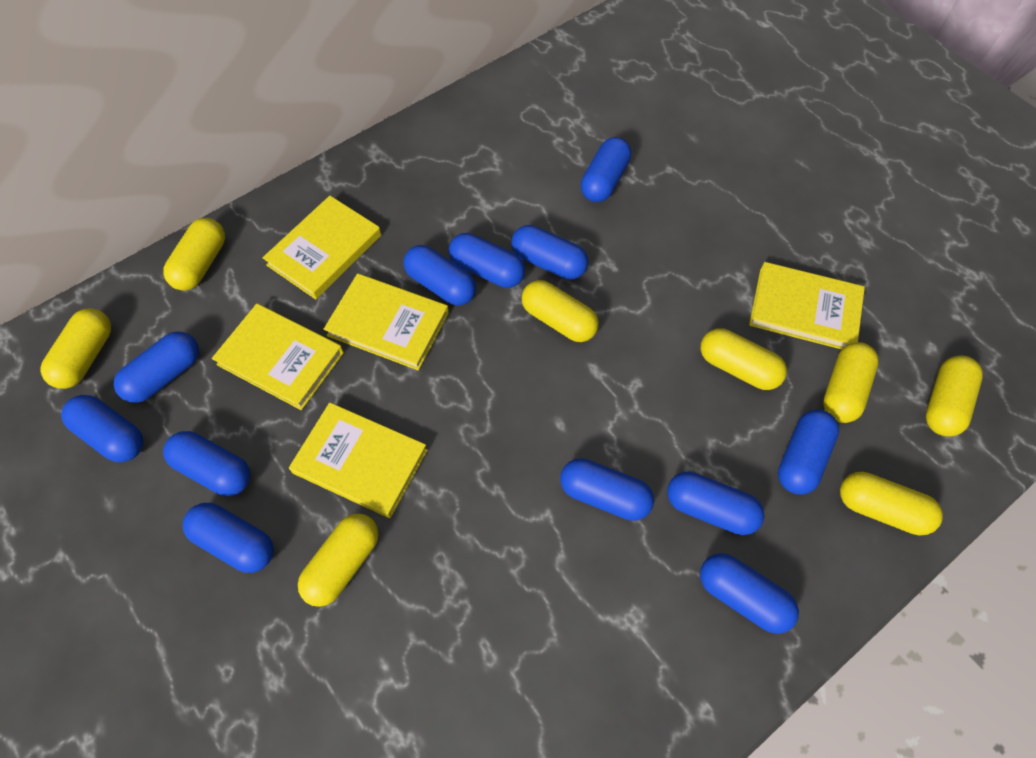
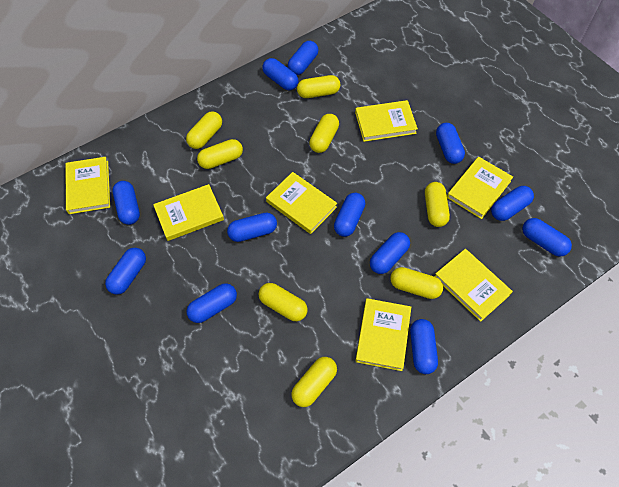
yellow book: 5 -> 7

